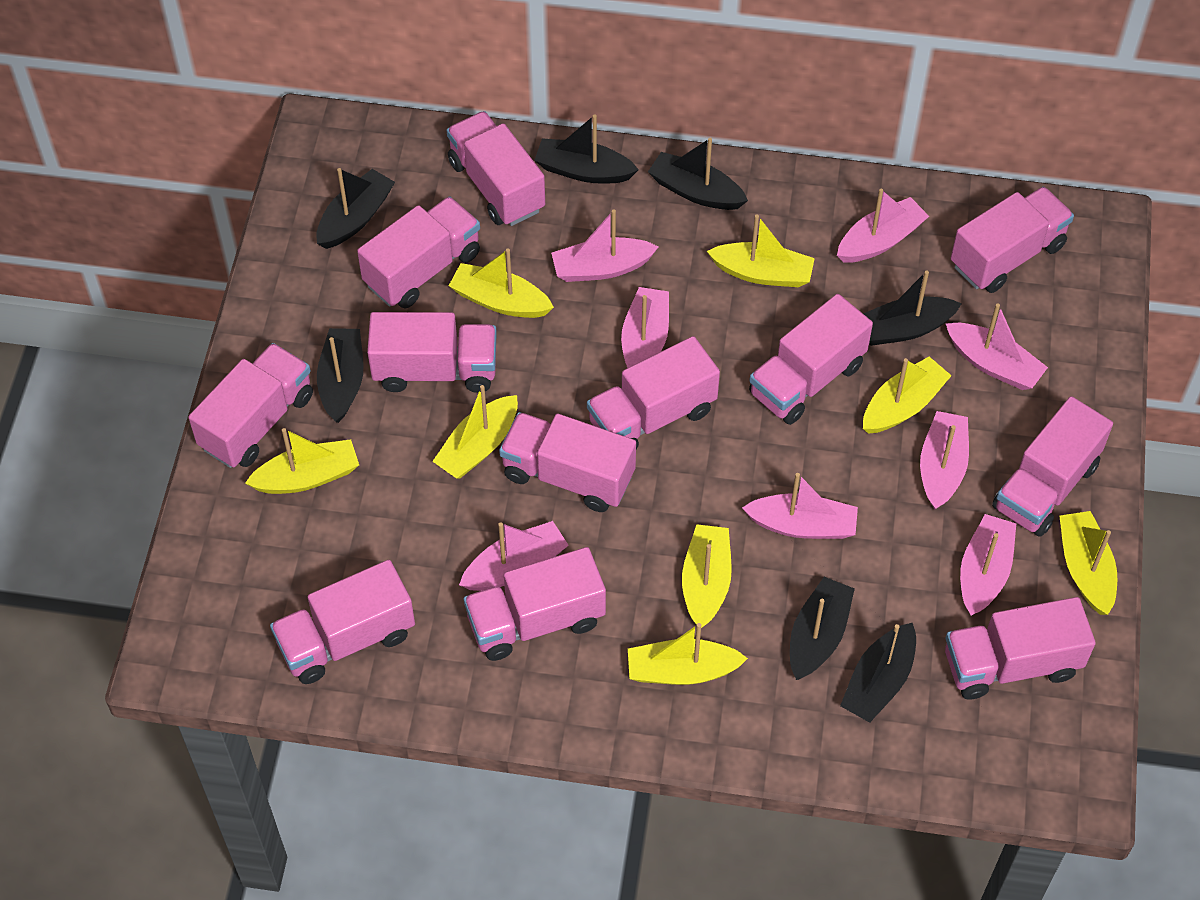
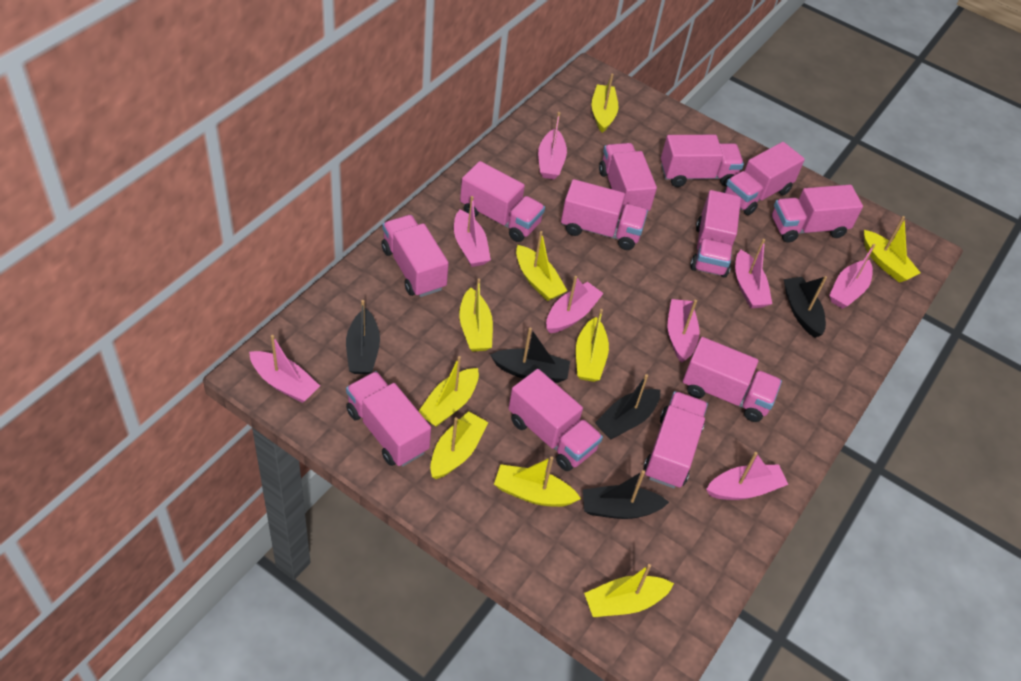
black boat: 7 -> 5
yellow boat: 8 -> 9

